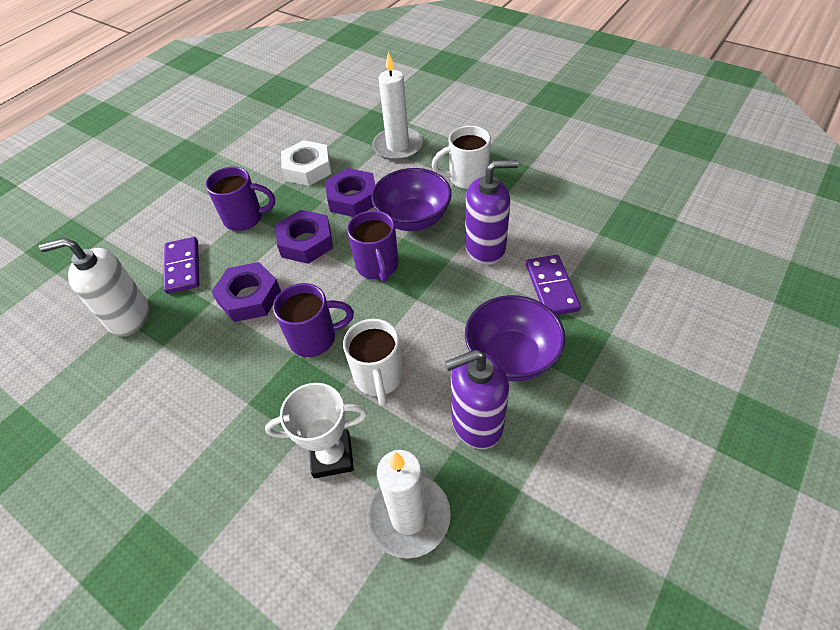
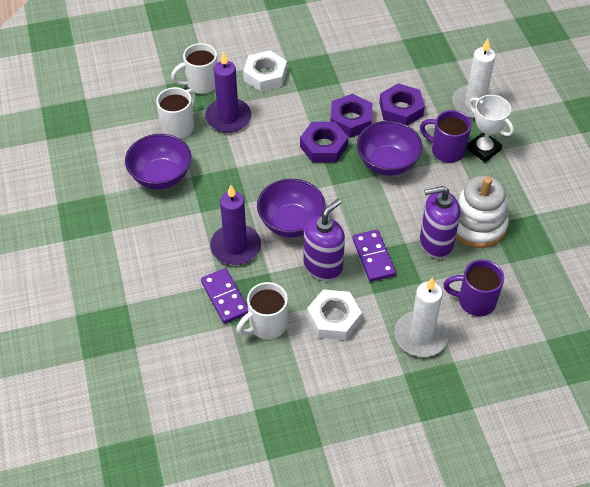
purple bowl: 2 -> 3
purple candle: 0 -> 2
purple mug: 3 -> 2
white mug: 2 -> 3
white nut: 1 -> 2
white soap dispenser: 1 -> 0
white stacking toy: 0 -> 1

